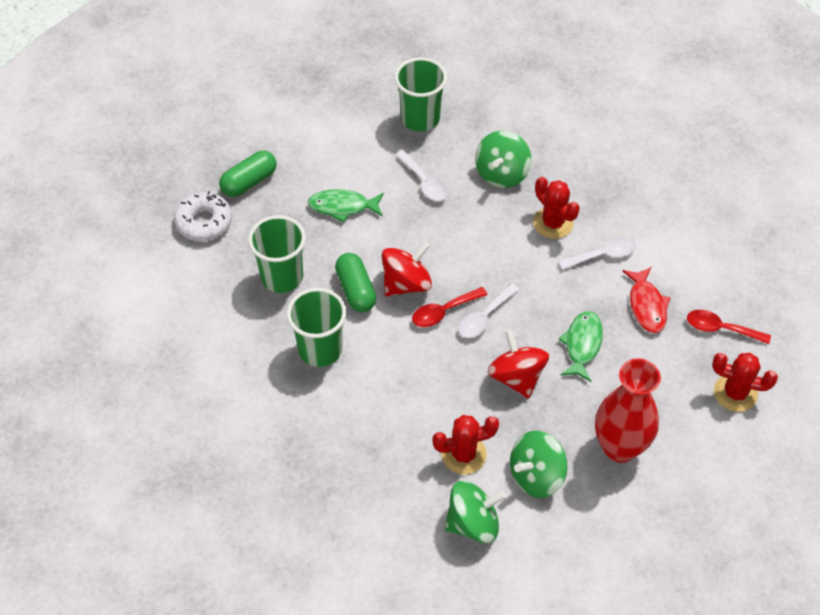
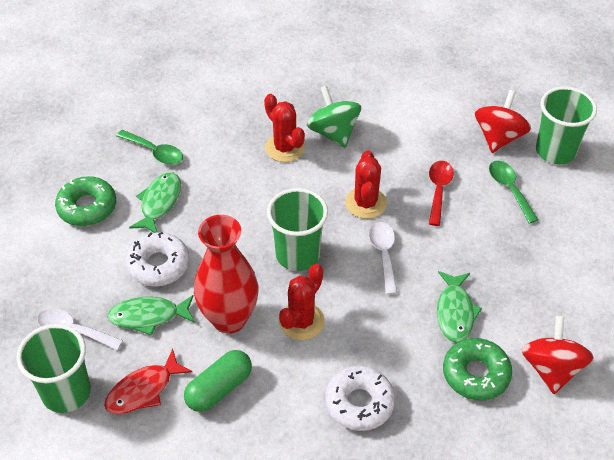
green capsule: 2 -> 1
green donut: 0 -> 2
green fish: 2 -> 3
green spinning top: 3 -> 1
green spoon: 0 -> 2
red spoon: 2 -> 1
white donut: 1 -> 2
white spoon: 3 -> 2

